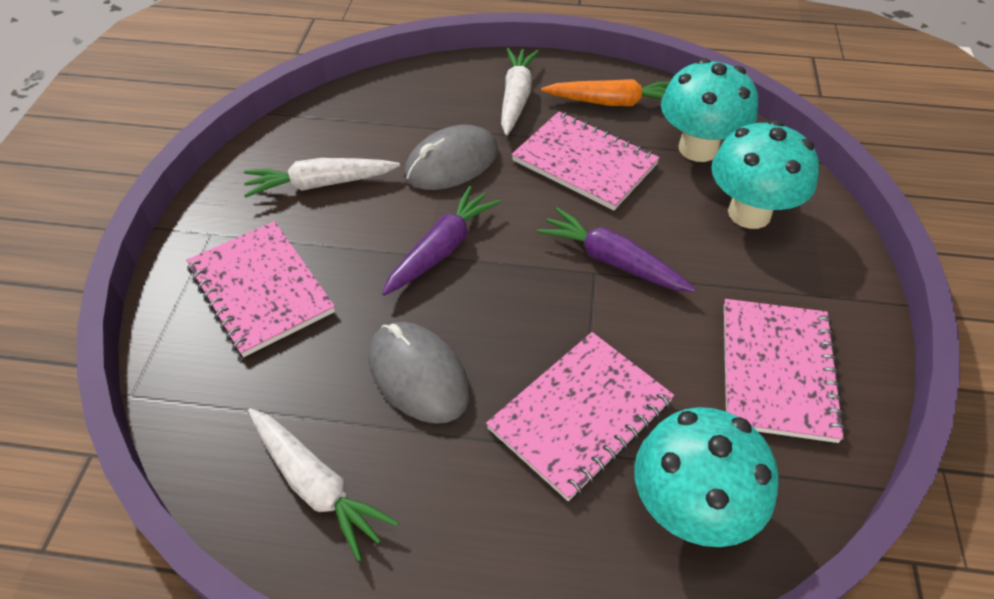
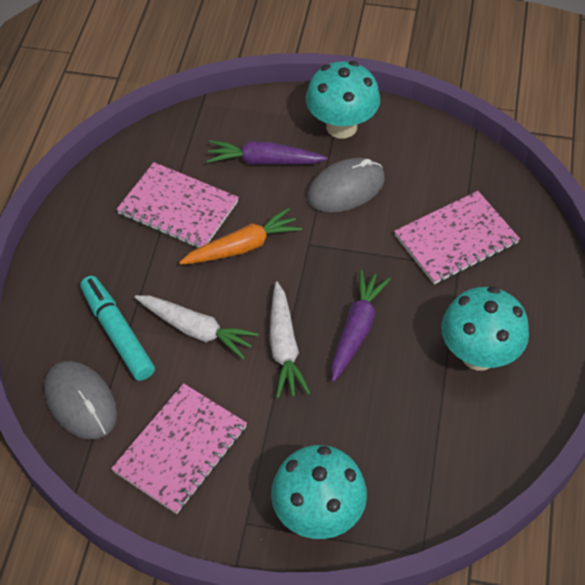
pink notebook: 4 -> 3
turquoise marker: 0 -> 1
white carrot: 3 -> 2

